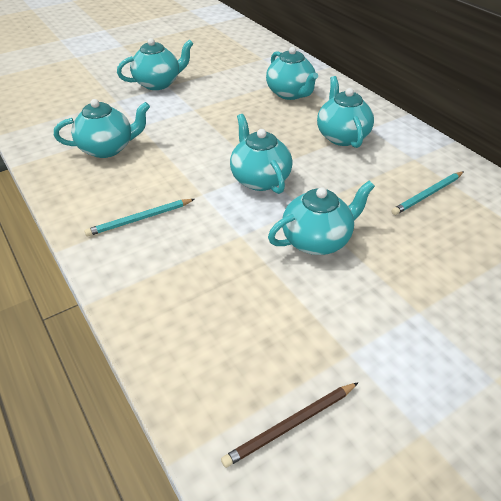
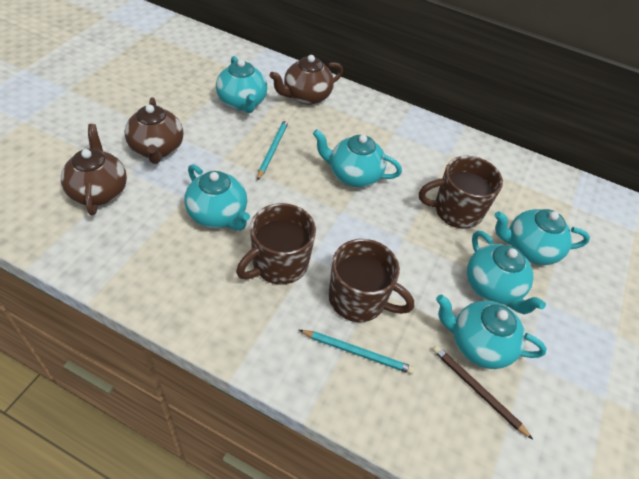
brown mug: 0 -> 3
brown teapot: 0 -> 3

